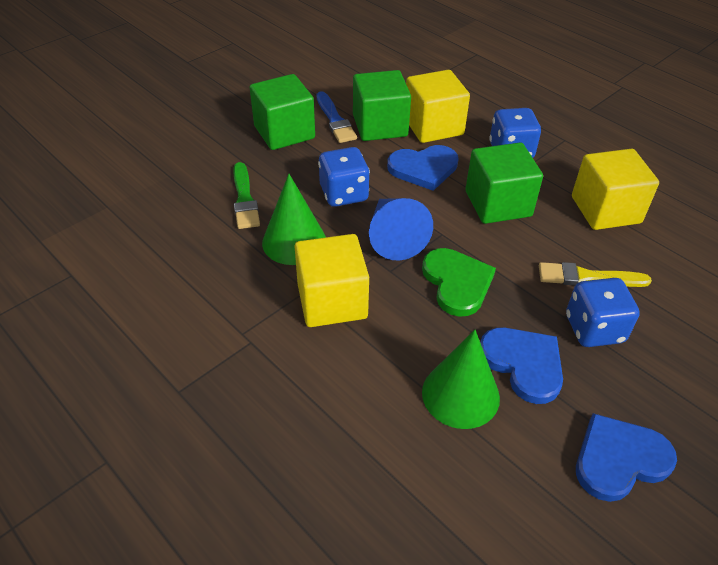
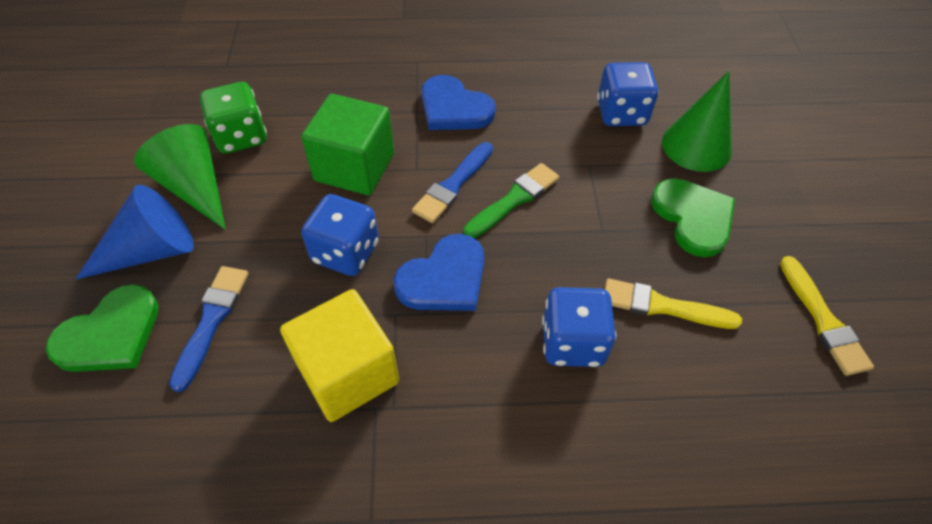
blue brush: 1 -> 2
blue heart: 3 -> 2
green cube: 3 -> 1
green dice: 0 -> 1
green heart: 1 -> 2
yellow brush: 1 -> 2
yellow cube: 3 -> 1

